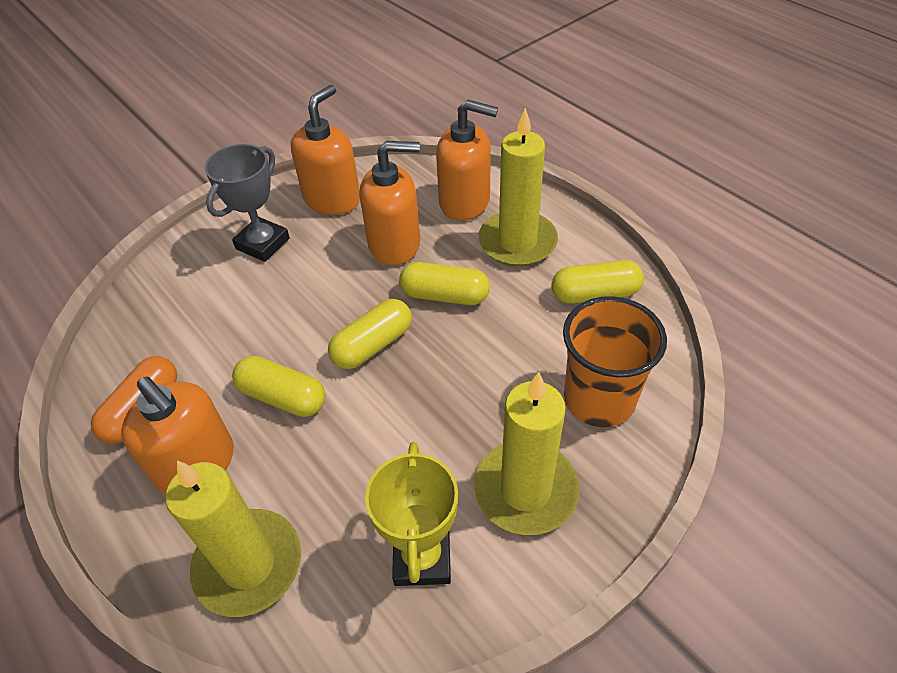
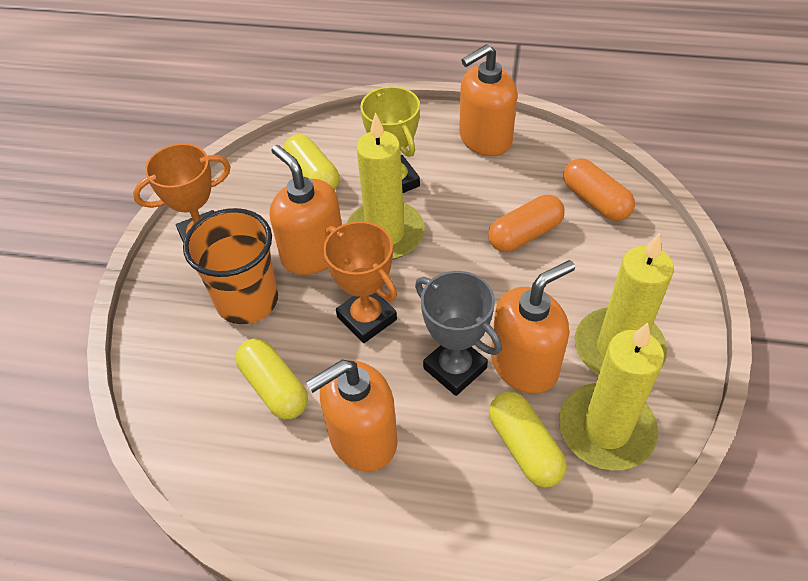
orange capsule: 1 -> 2
orange trophy: 0 -> 2
yellow capsule: 4 -> 3

